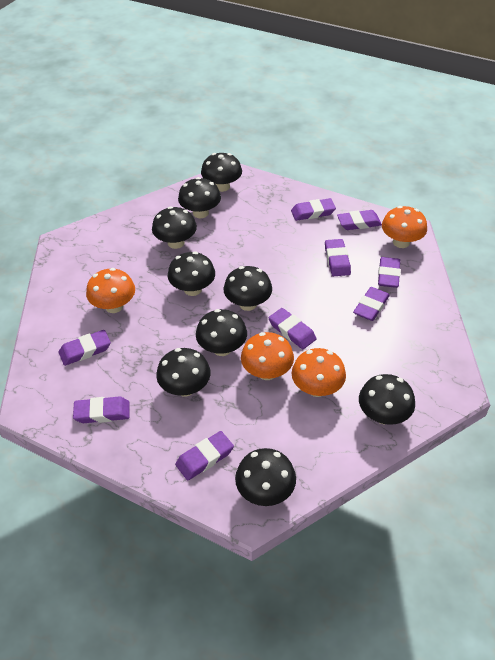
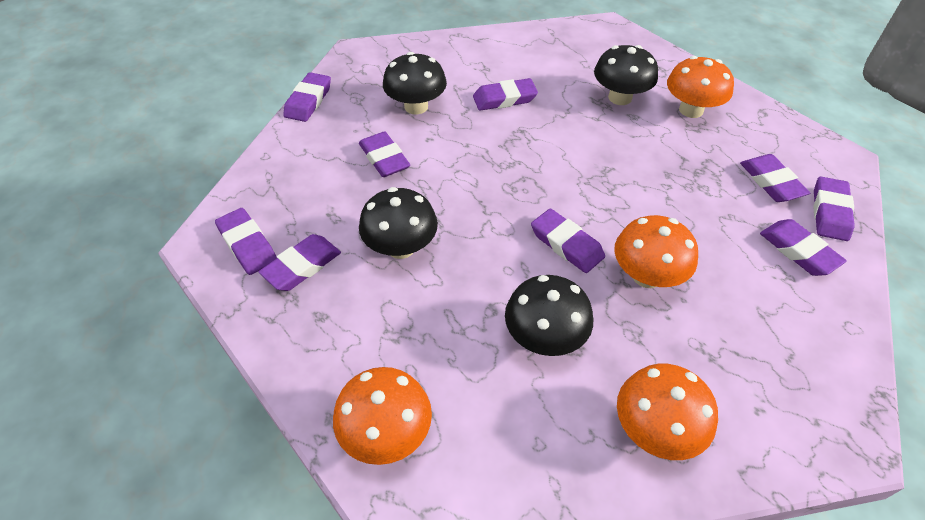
black mushroom: 9 -> 4

